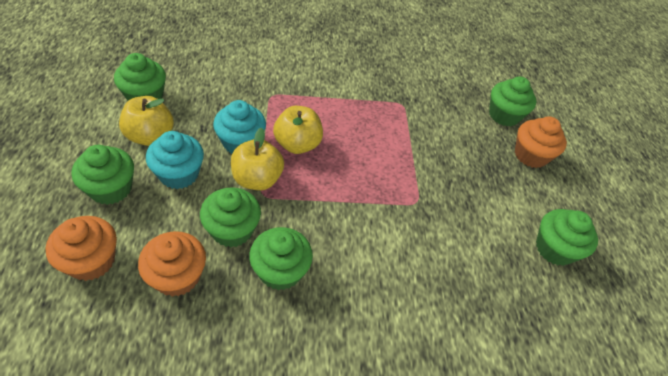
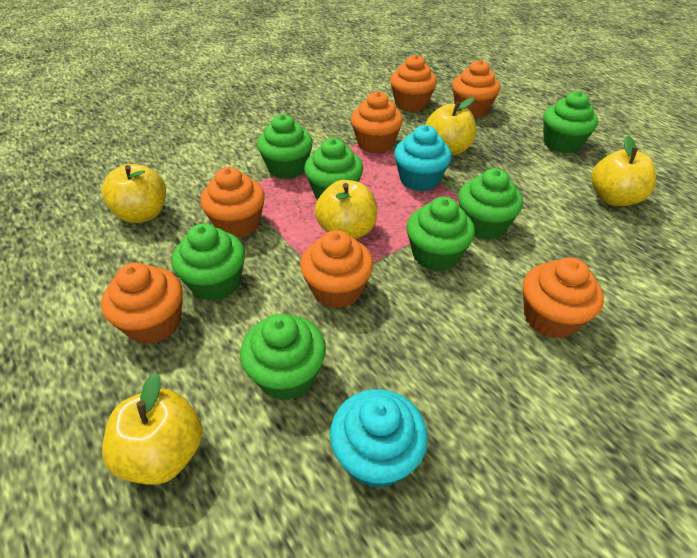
green cupcake: 6 -> 7
orange cupcake: 3 -> 7
yellow apple: 3 -> 5

